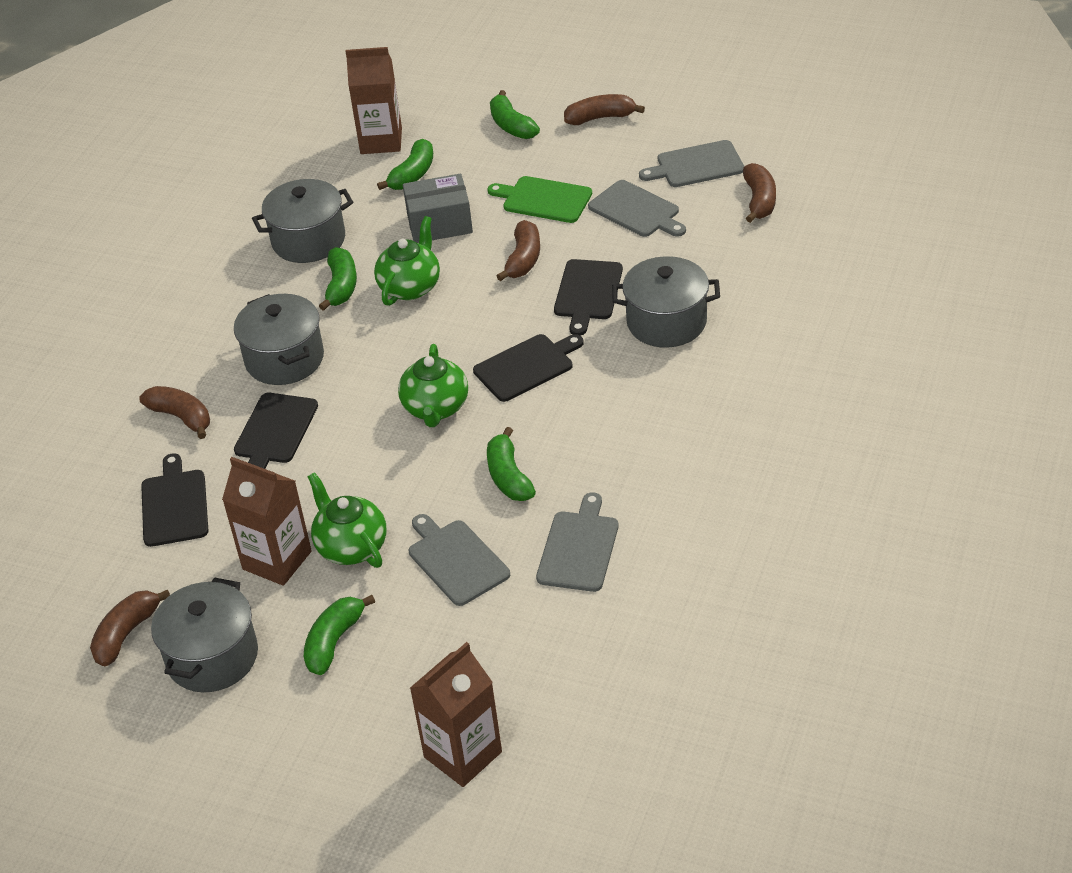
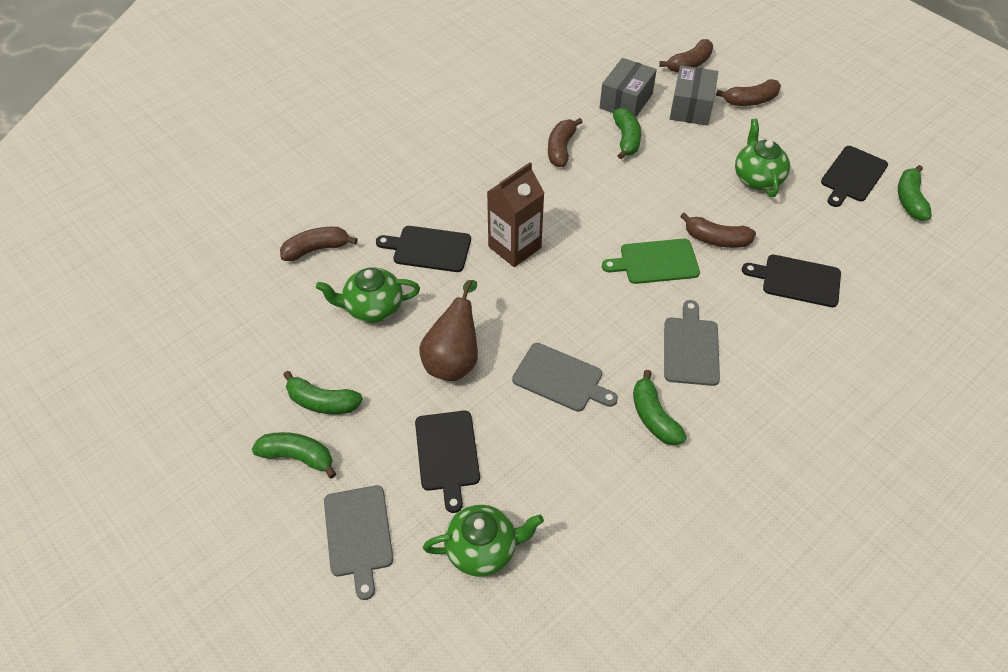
brown carton: 3 -> 1
brown pear: 0 -> 1
grey box: 1 -> 2
grey cutting board: 4 -> 3
grey pot: 4 -> 0

